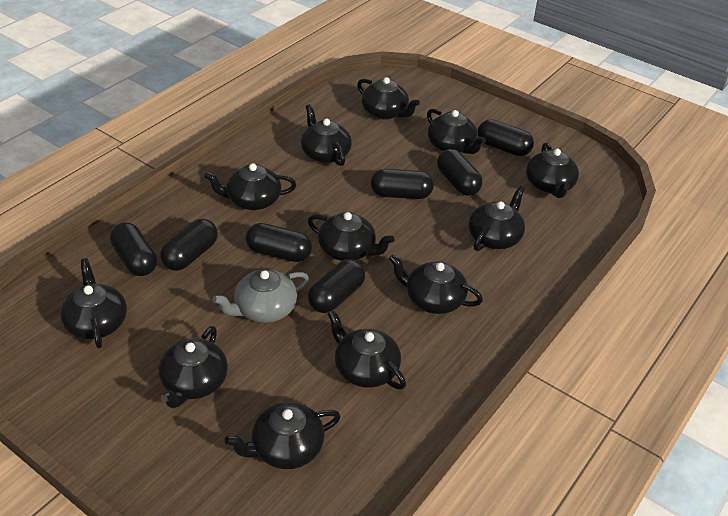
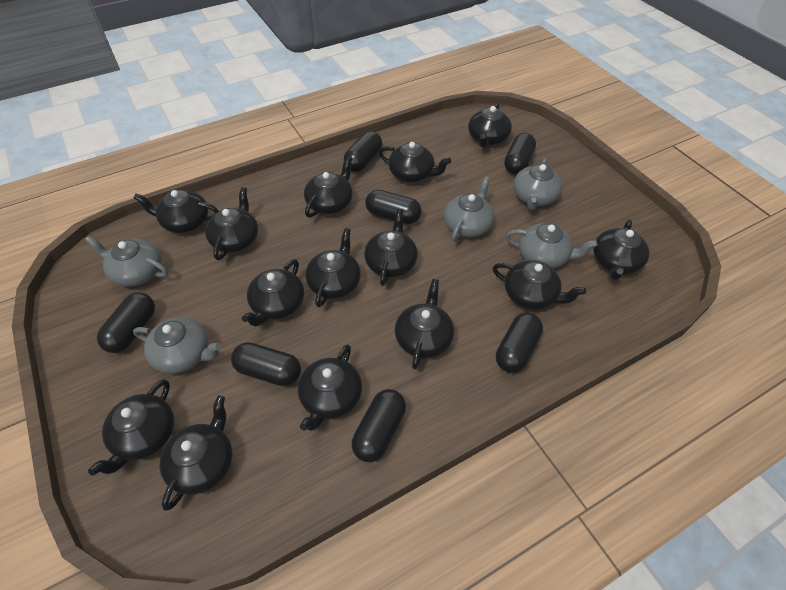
black teapot: 12 -> 14
grey teapot: 1 -> 5

